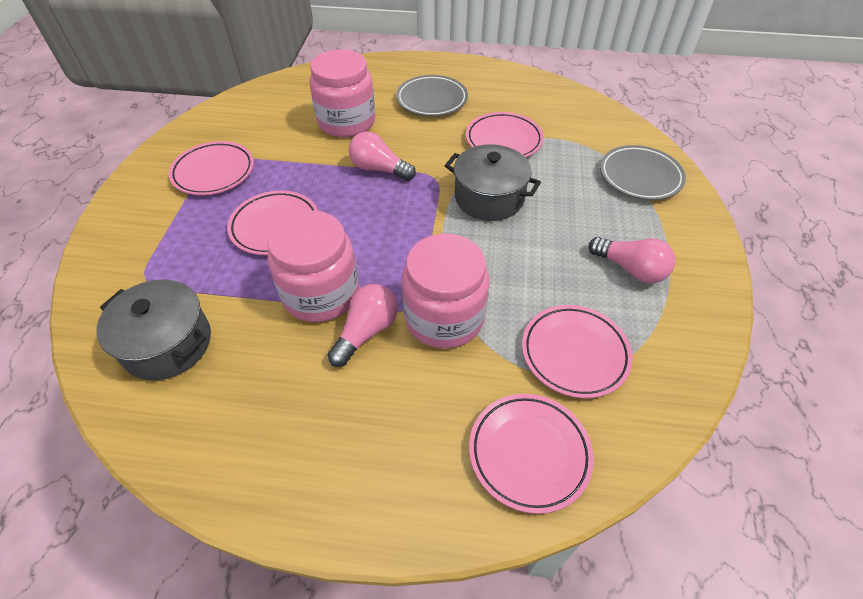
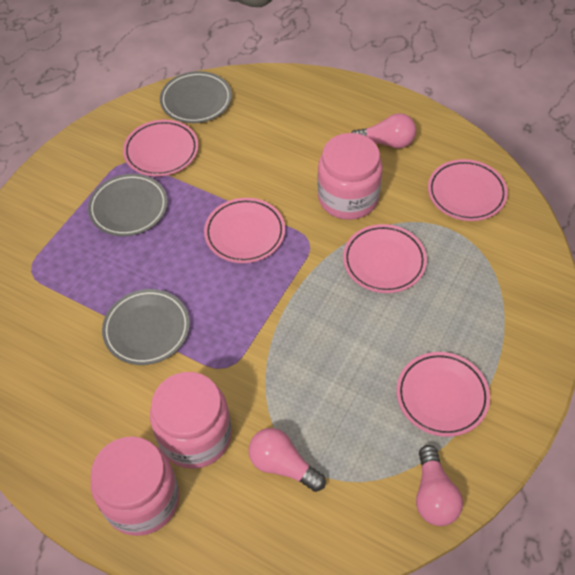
grey plate: 2 -> 3
grey pot: 2 -> 0

